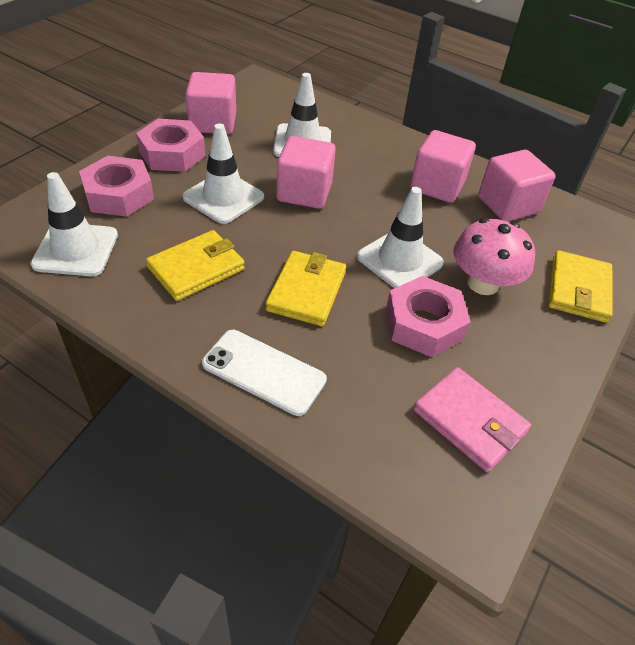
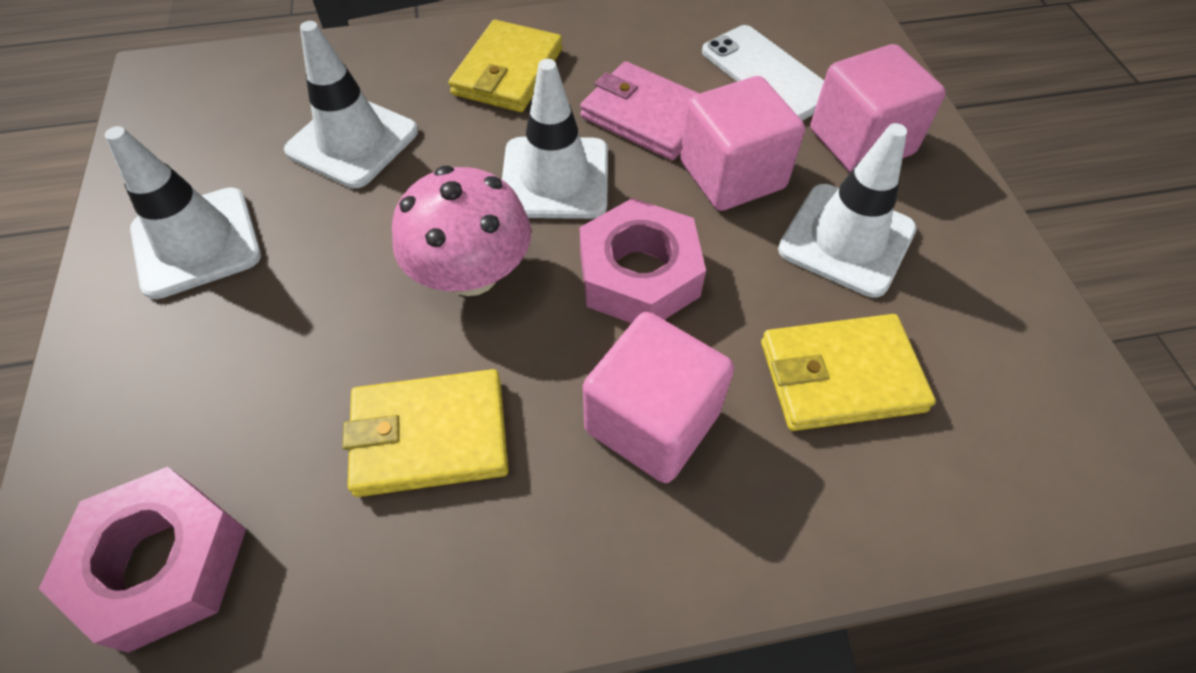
pink cube: 4 -> 3
pink nut: 3 -> 2

